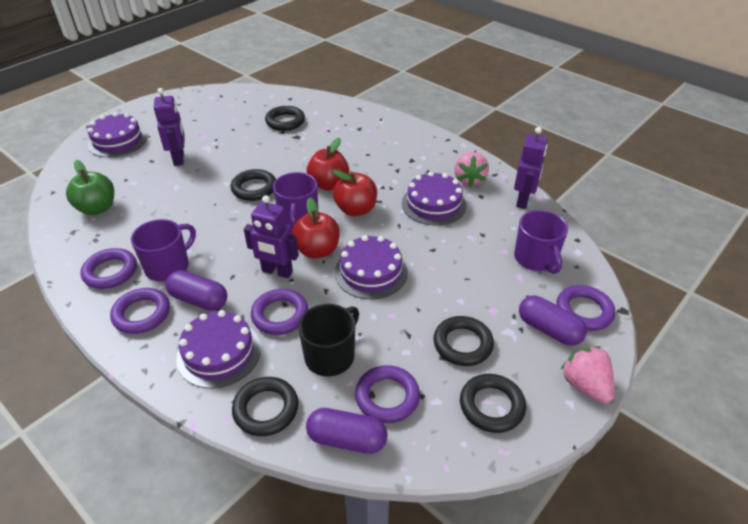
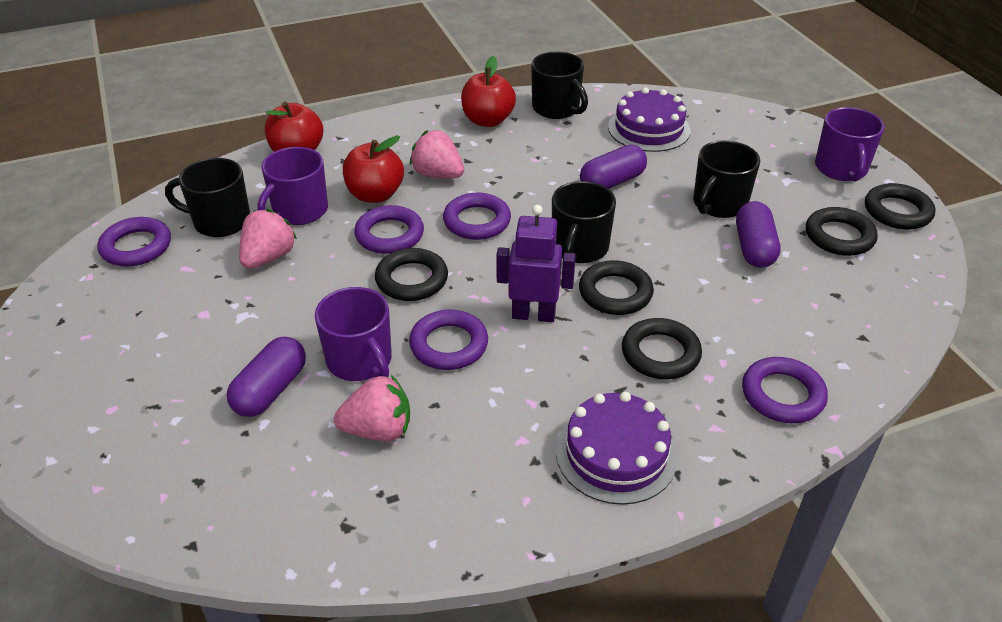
black mug: 1 -> 4
green apple: 1 -> 0
pink strawberry: 2 -> 3
purple cake: 4 -> 2
purple robot: 3 -> 1

